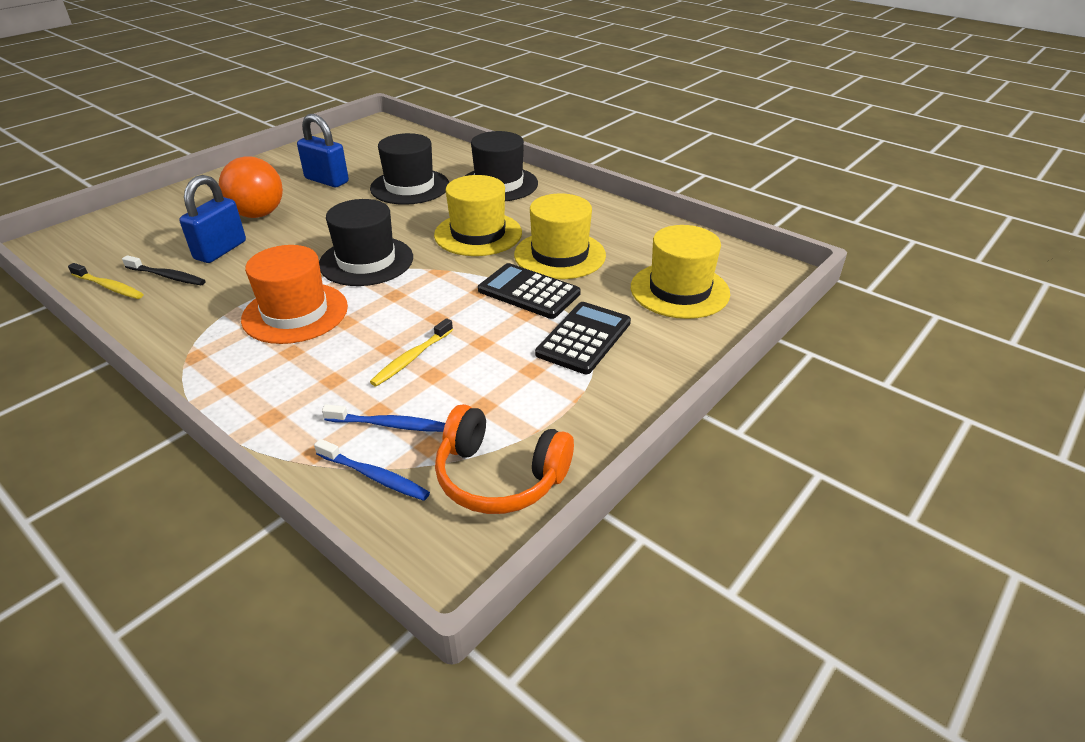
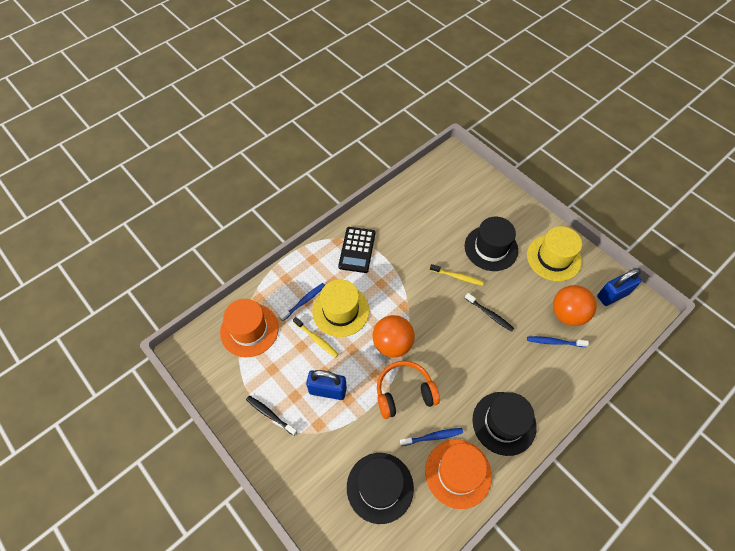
black calculator: 2 -> 1
black toothbrush: 1 -> 2
blue toothbrush: 2 -> 3
orange ball: 1 -> 2
orange hat: 1 -> 2
yellow hat: 3 -> 2

